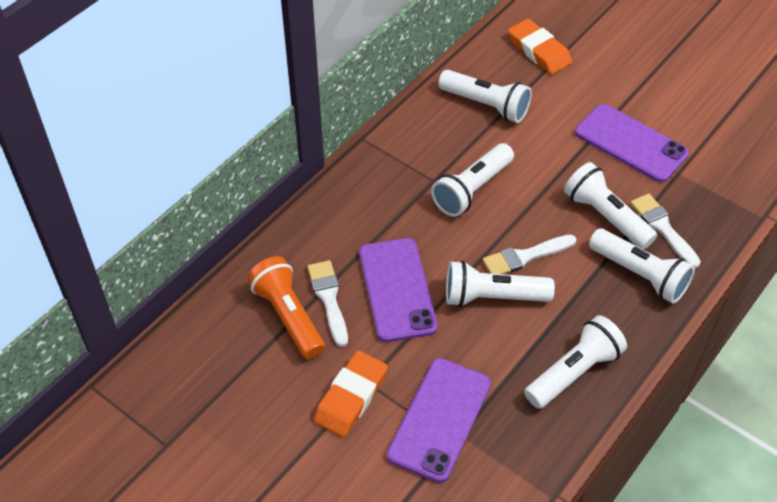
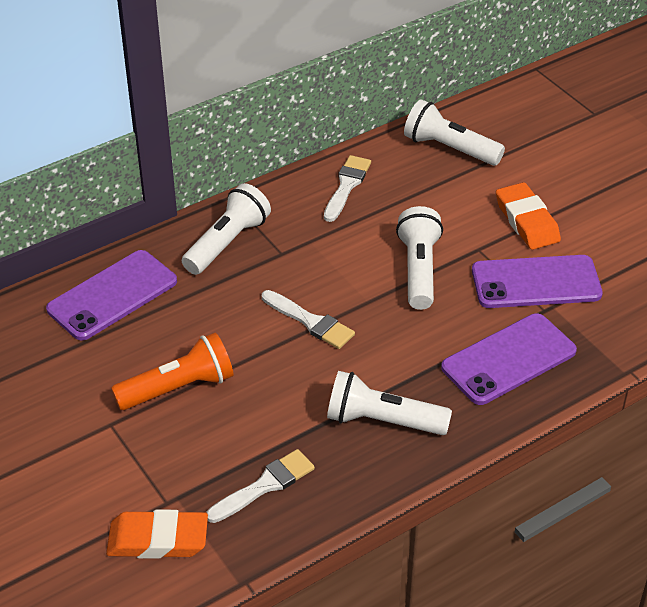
white flashlight: 6 -> 4

